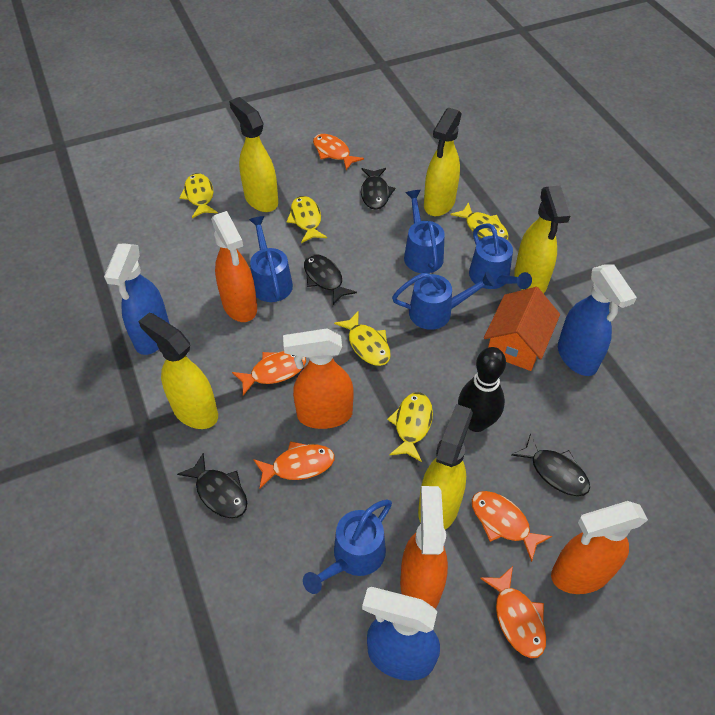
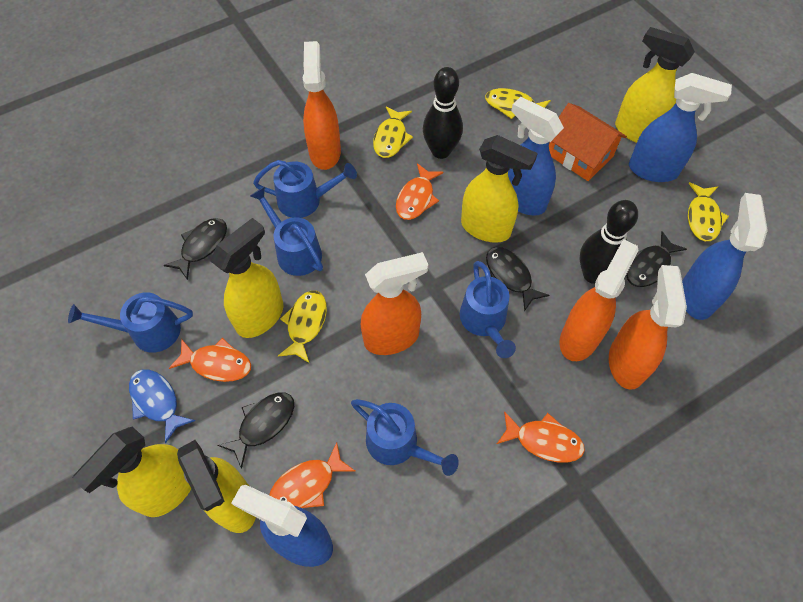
black bowling pin: 1 -> 2
blue fish: 0 -> 1
blue spray bottle: 3 -> 4
orange fish: 5 -> 4
yellow fish: 5 -> 4

